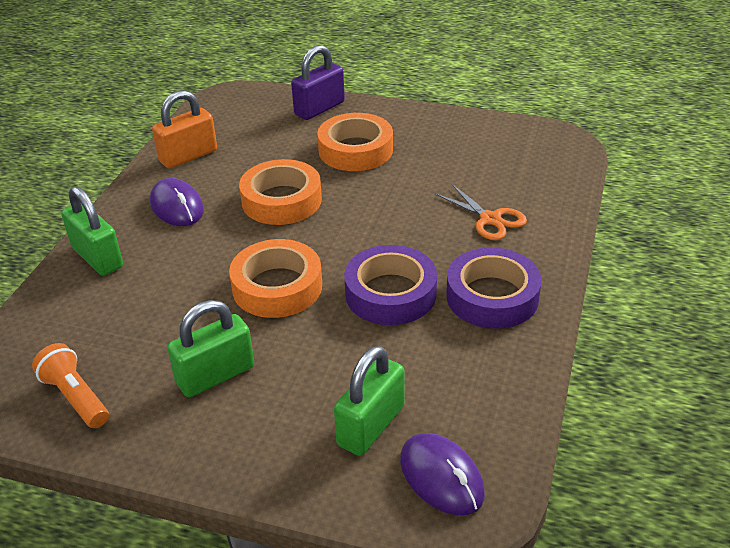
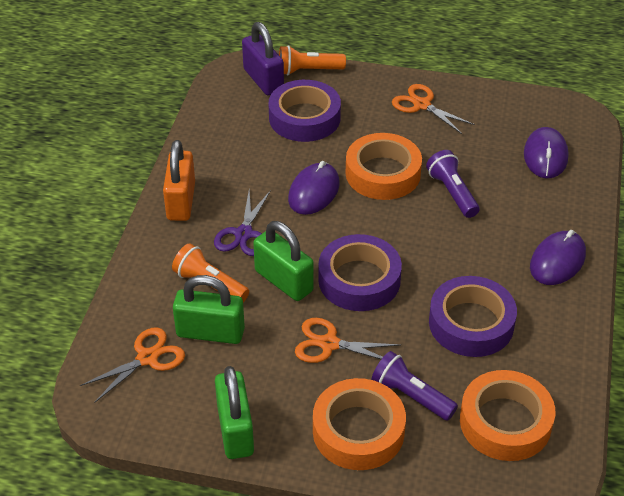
orange flashlight: 1 -> 2
orange scissors: 1 -> 3
purple flashlight: 0 -> 2
purple mouse: 2 -> 3
purple scissors: 0 -> 1
purple tape: 2 -> 3

